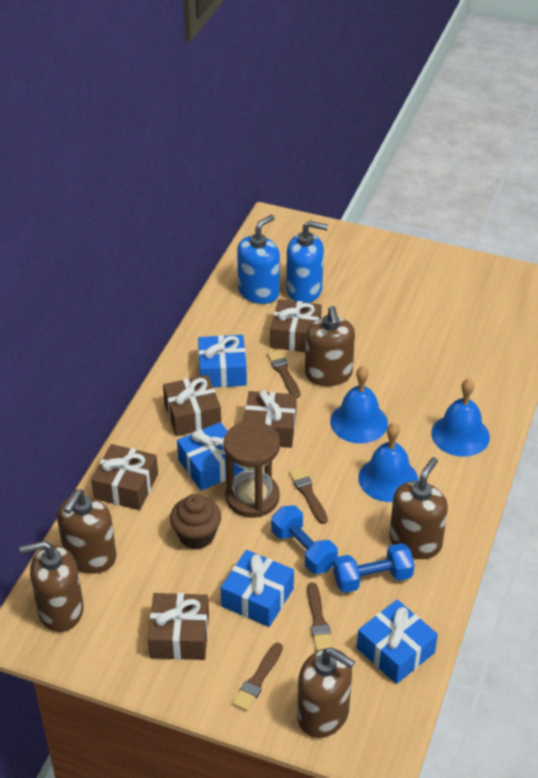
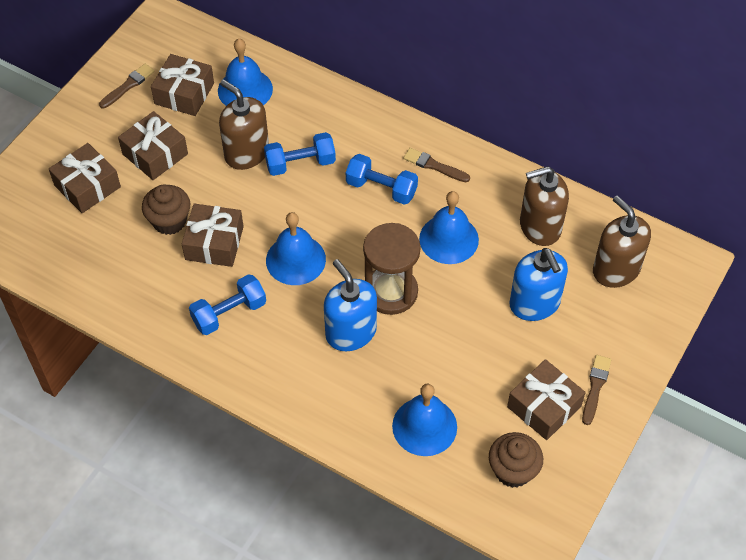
blue bell: 3 -> 4
blue dumbbell: 2 -> 3
blue gift: 4 -> 0
brown brush: 4 -> 3
brown cupcake: 1 -> 2
brown soap dispenser: 5 -> 3

